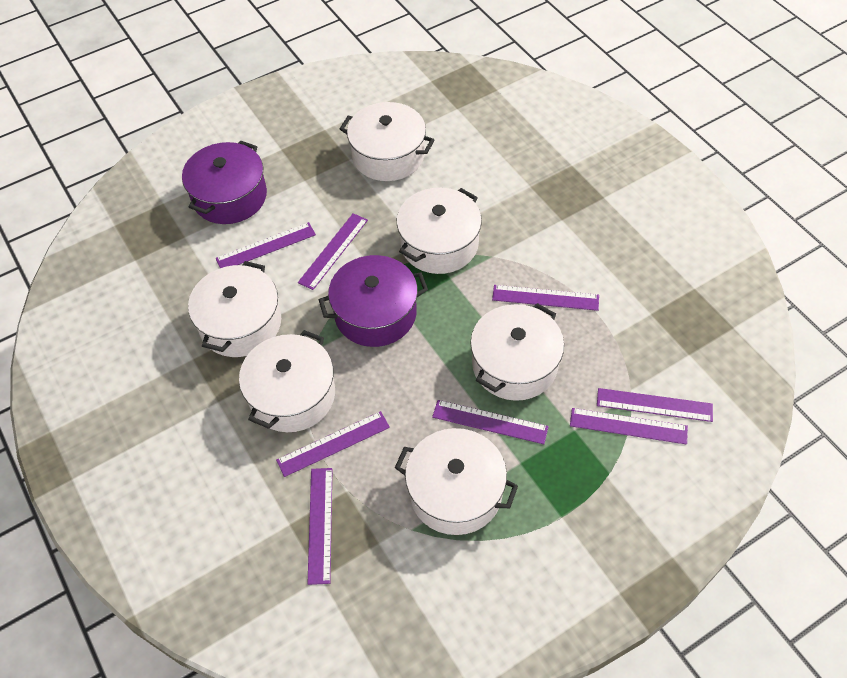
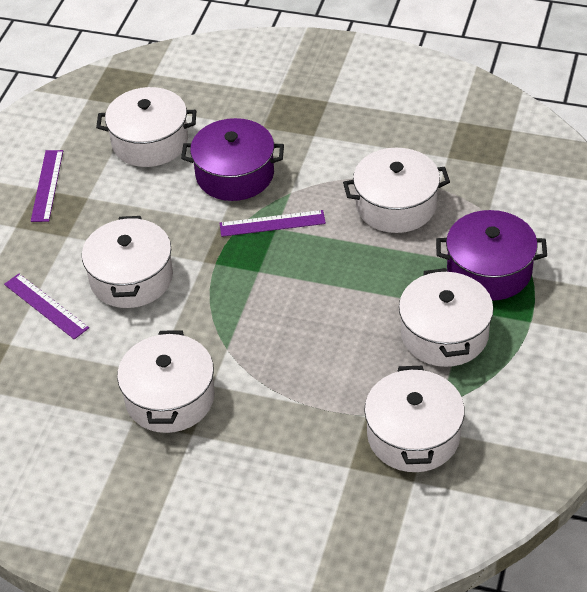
purple ruler: 8 -> 3

